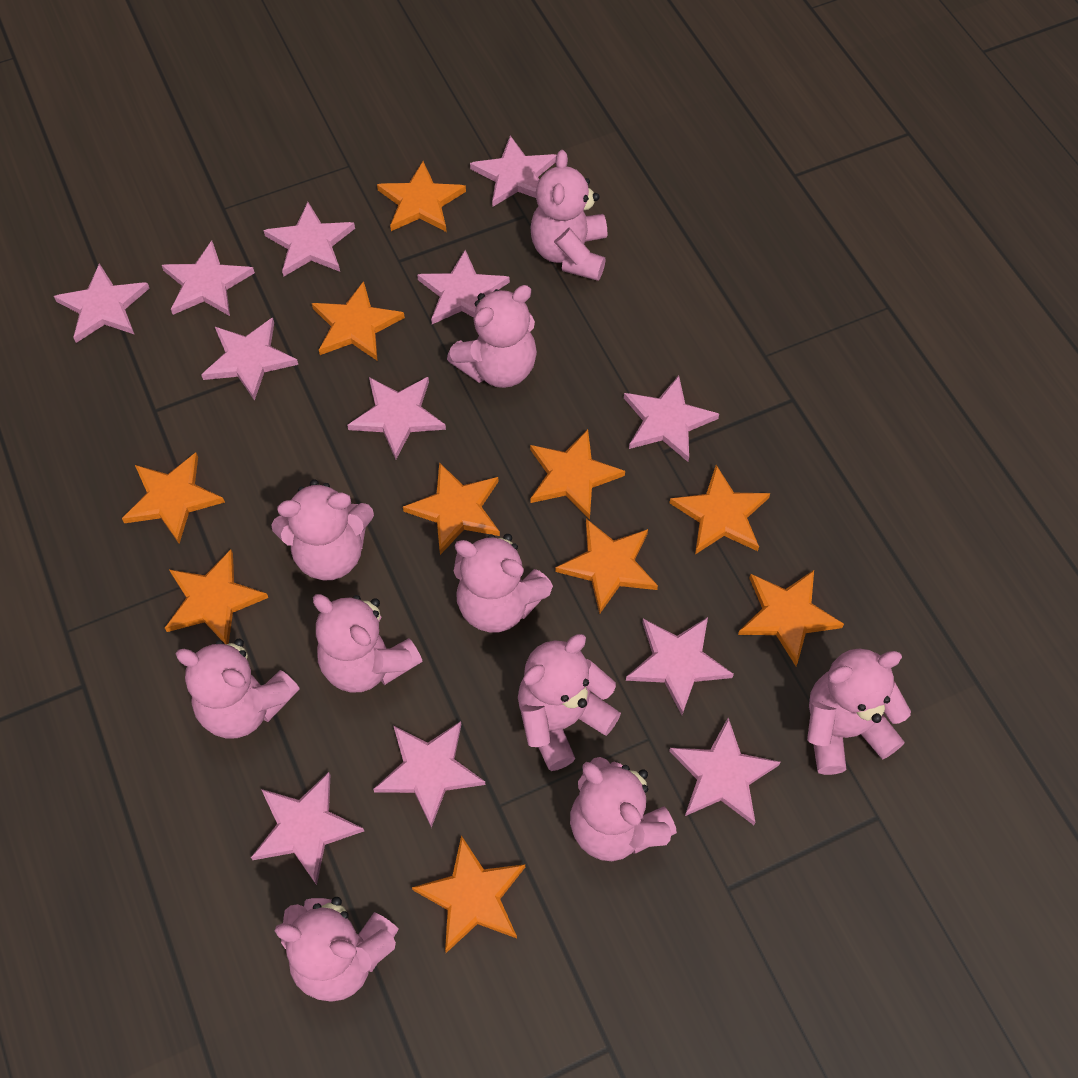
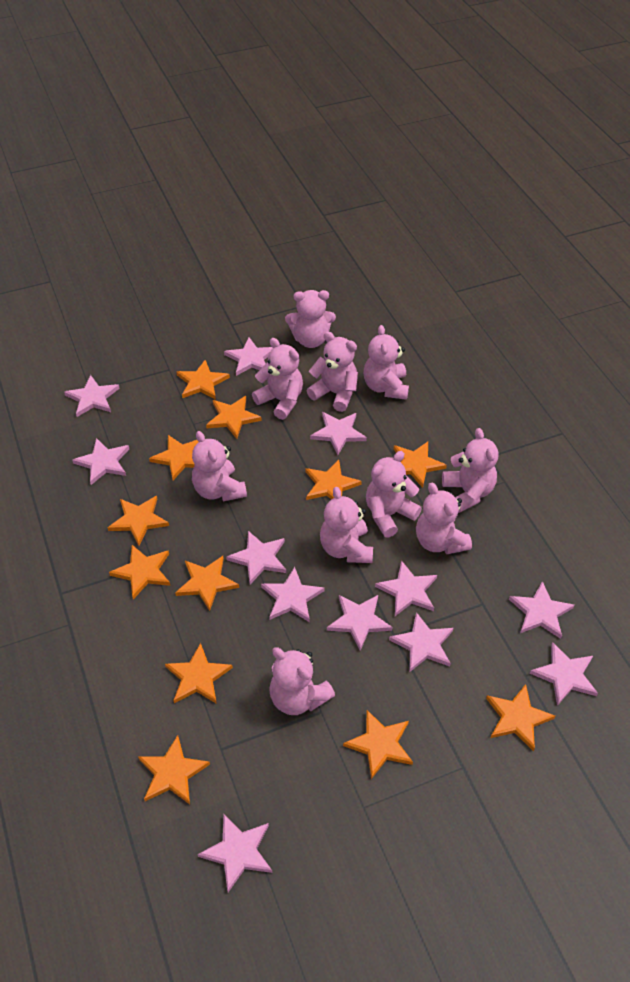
orange star: 10 -> 12

